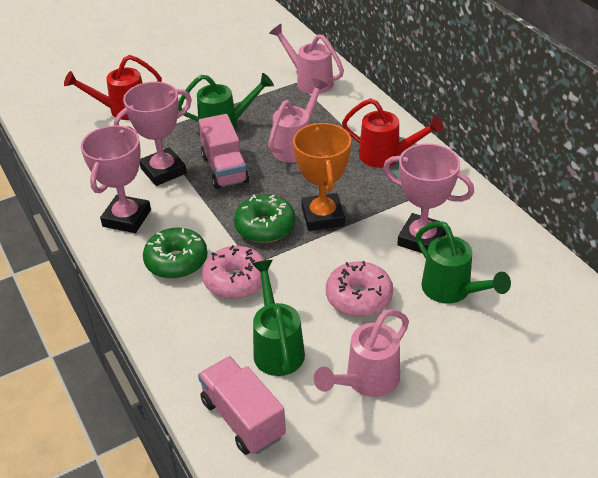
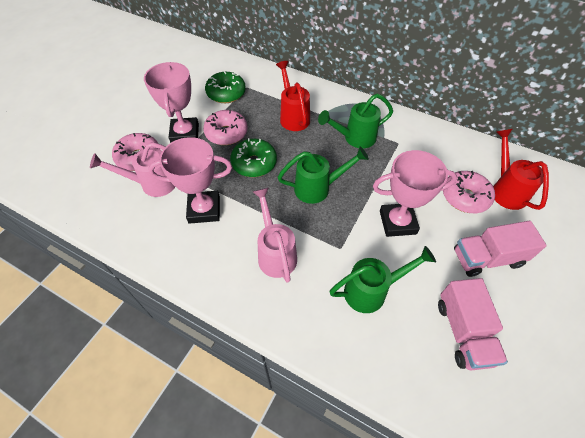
orange trophy: 1 -> 0
pink donut: 2 -> 3
pink watering can: 3 -> 2

